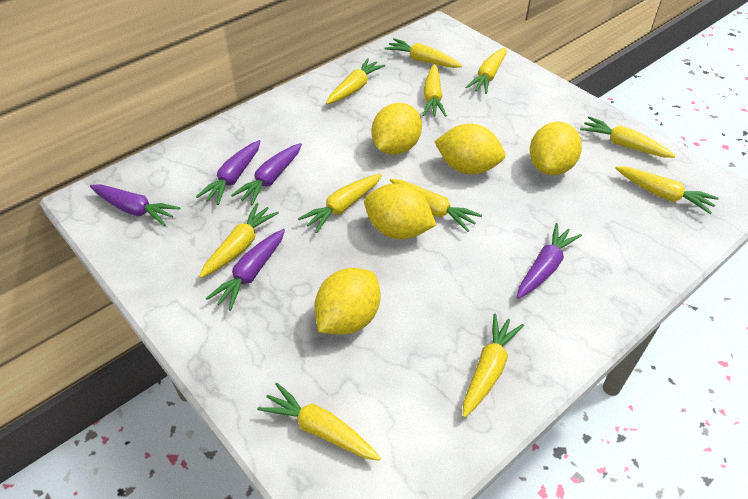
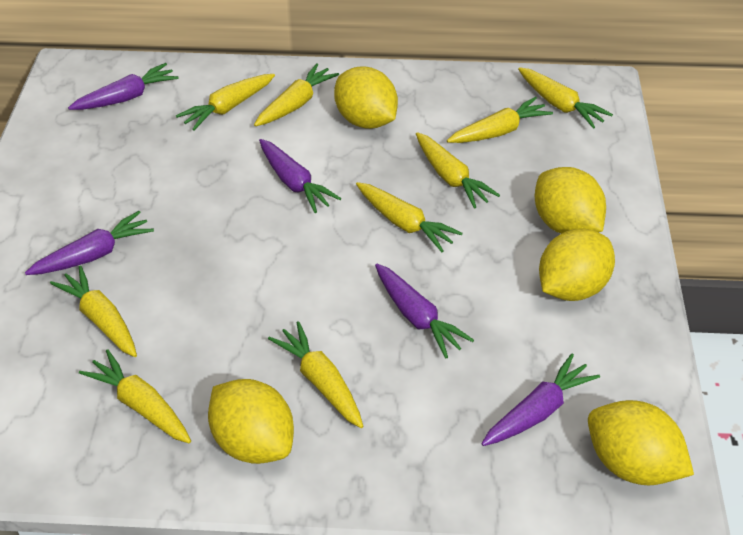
yellow carrot: 11 -> 9

